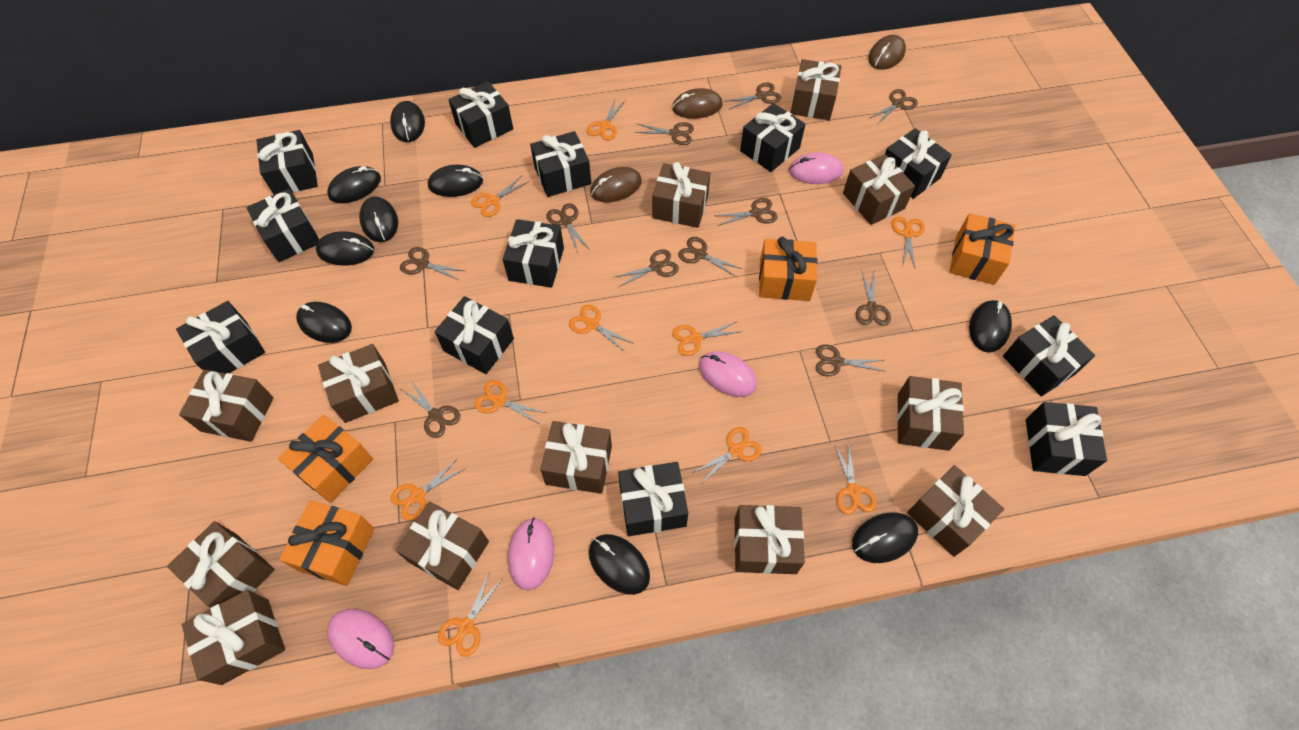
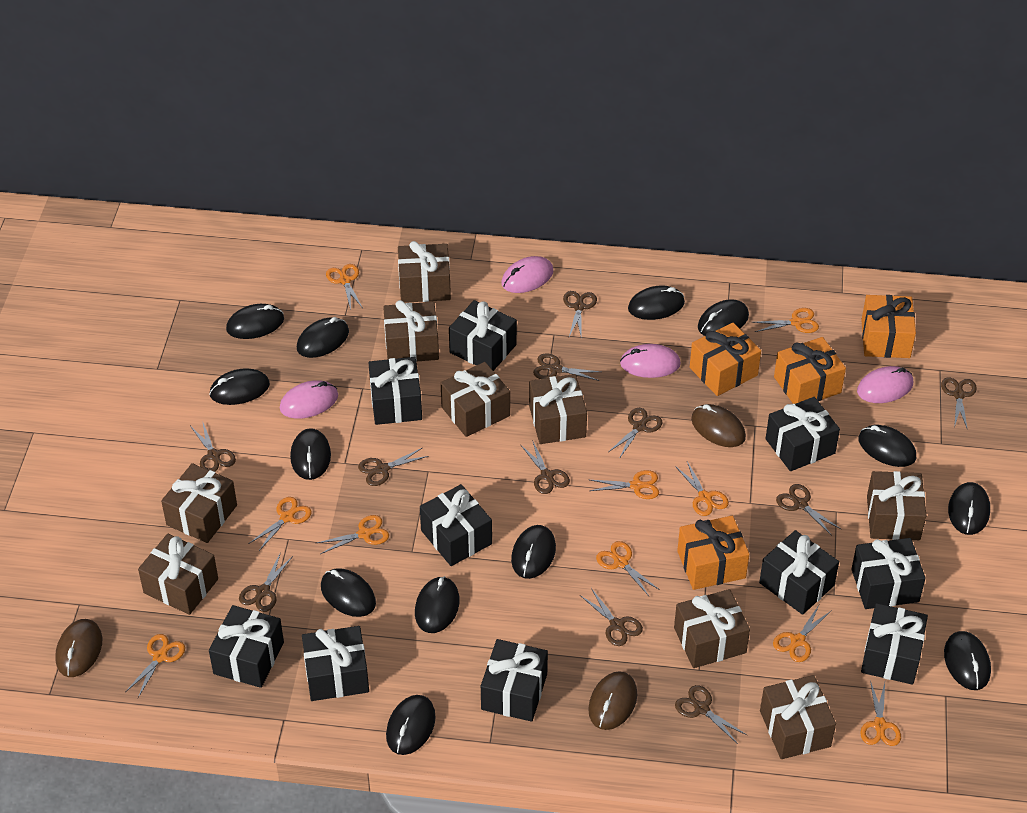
black gift: 12 -> 10
black mouse: 9 -> 13
brown gift: 12 -> 9

